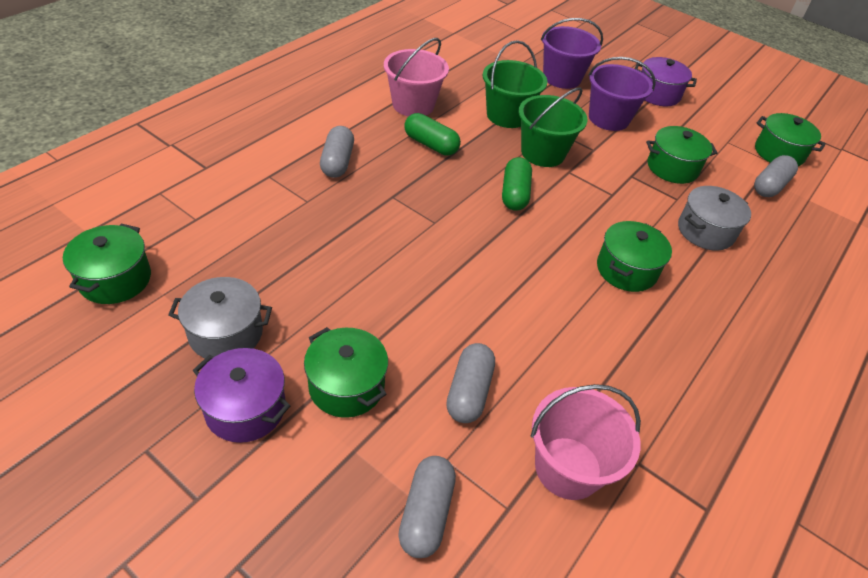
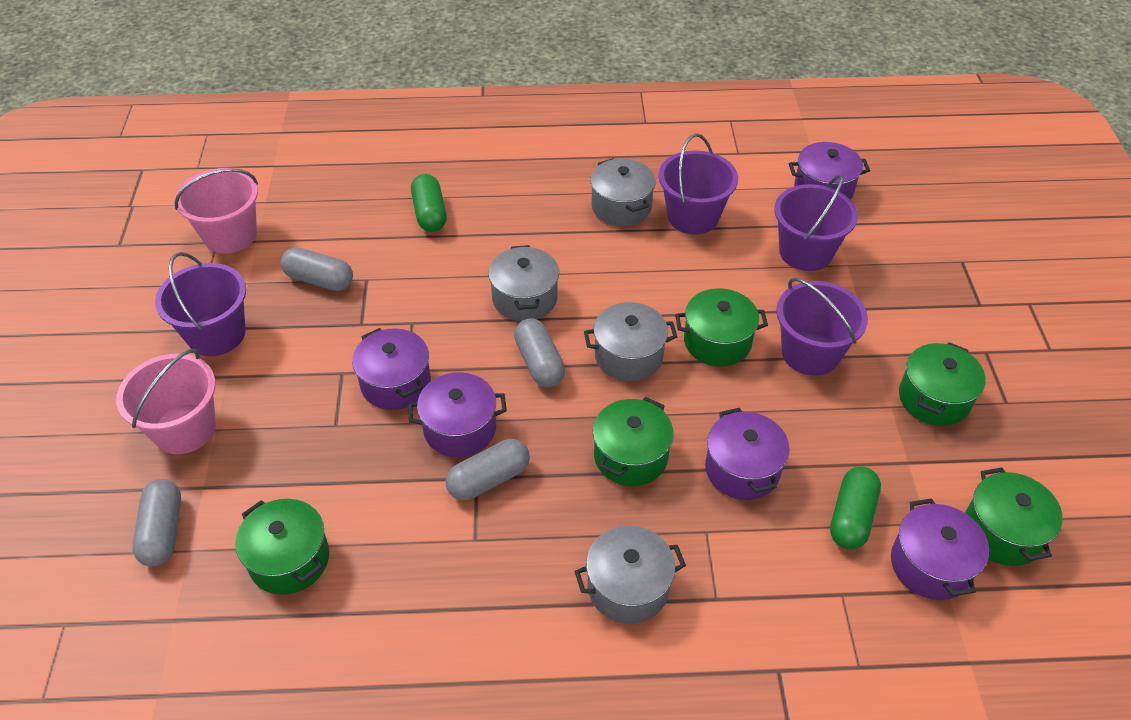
green bucket: 2 -> 0
grey pot: 2 -> 4
purple bucket: 2 -> 4
purple pot: 2 -> 5

